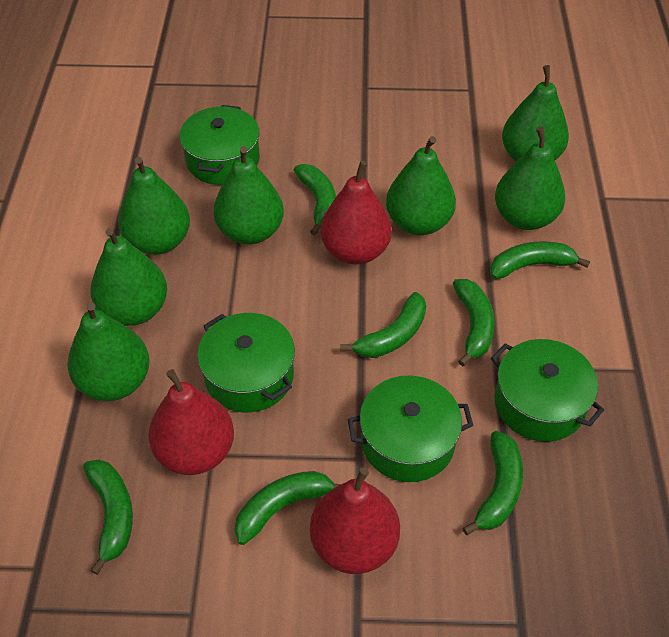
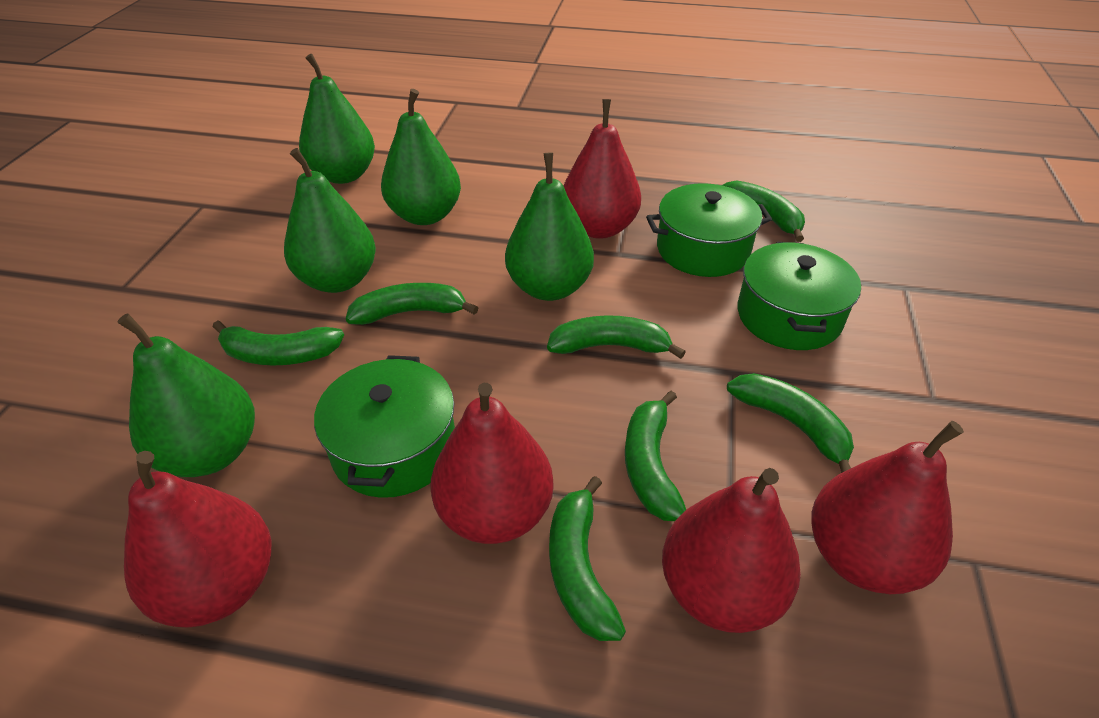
green pear: 7 -> 5
green pot: 4 -> 3
red pear: 3 -> 5

